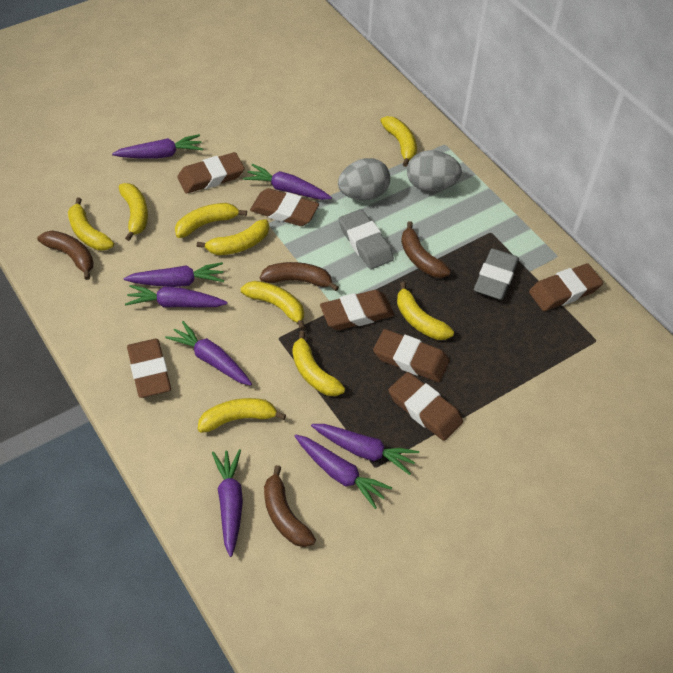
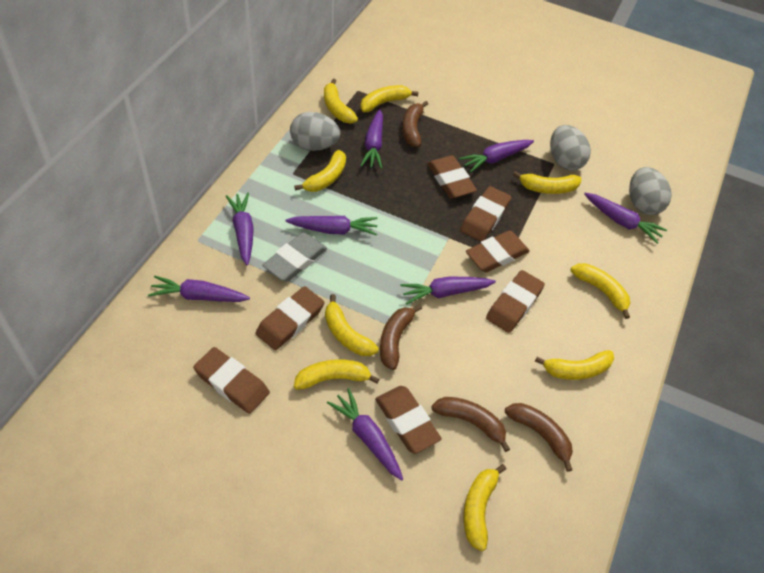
grey egg: 2 -> 3
grey eraser: 2 -> 1

